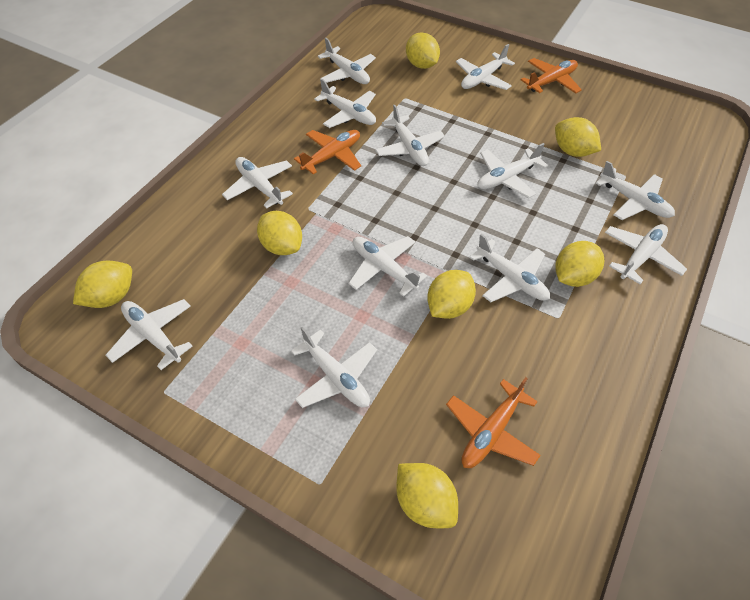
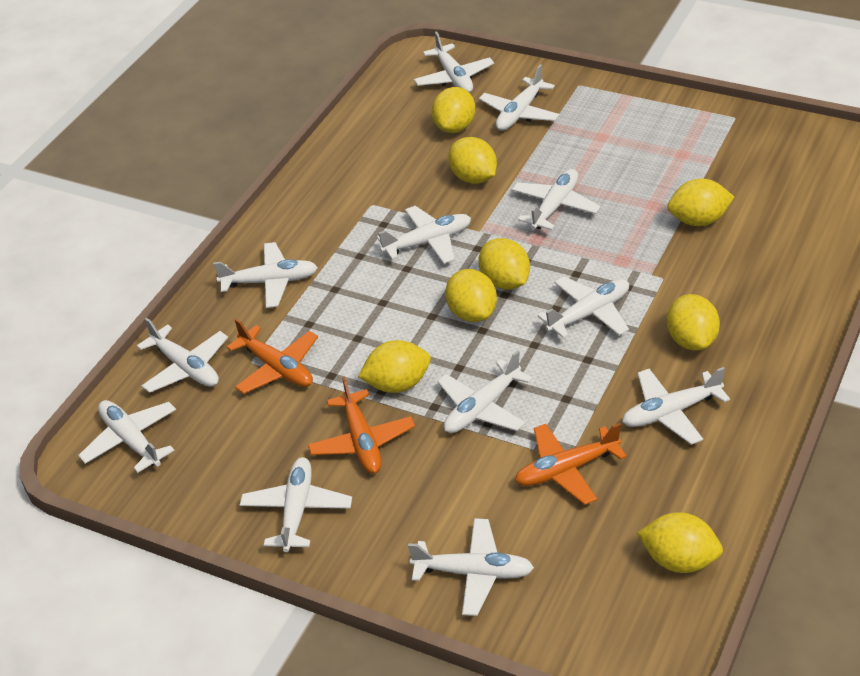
yellow lemon: 7 -> 8

